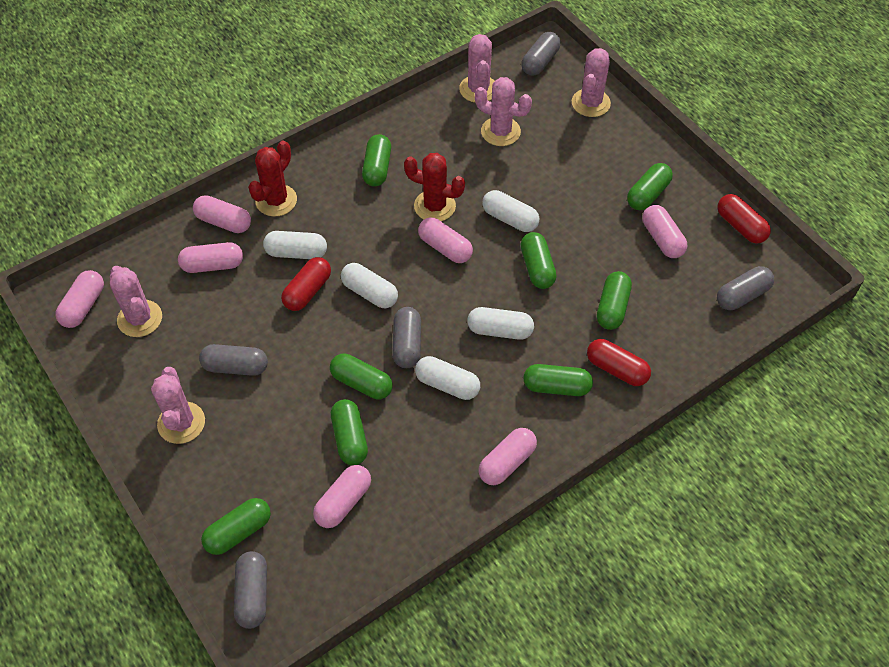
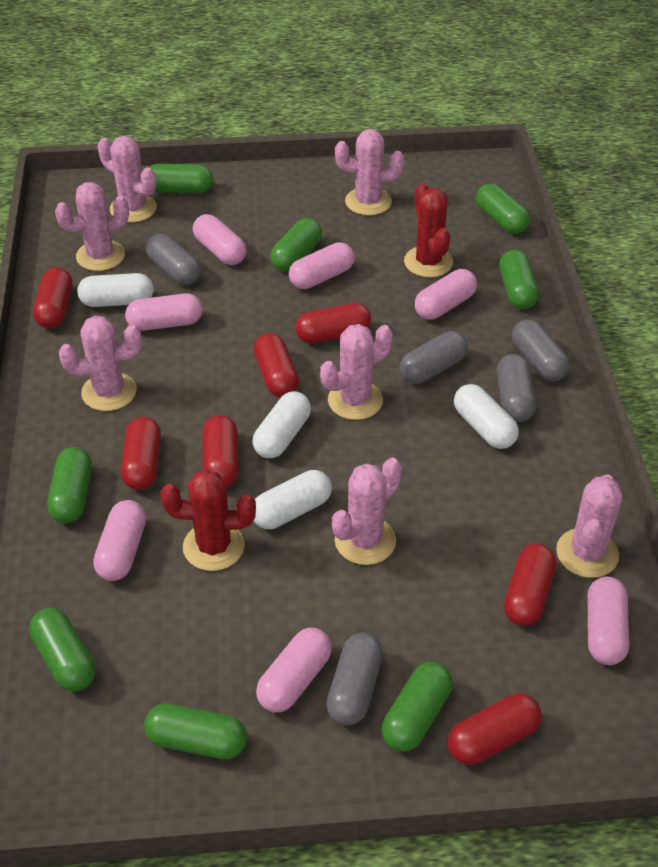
pink cactus: 5 -> 7
red capsule: 3 -> 7
white capsule: 5 -> 4

